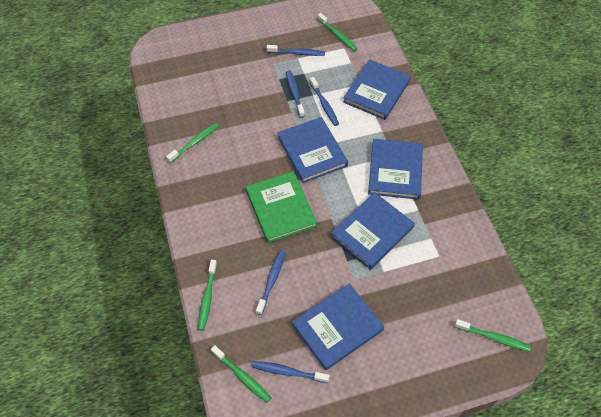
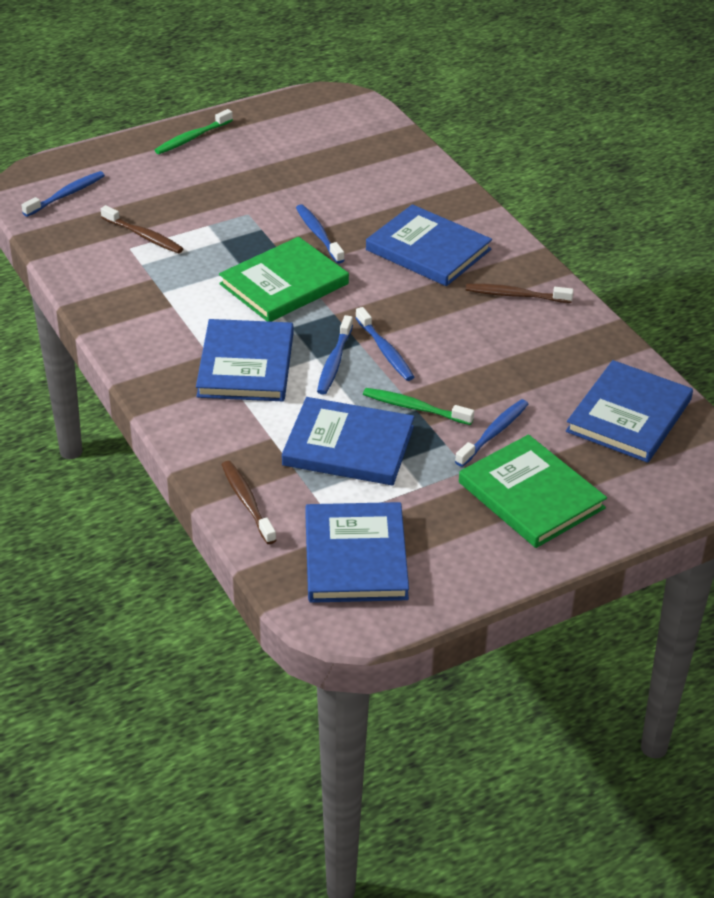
brown toothbrush: 0 -> 3
green book: 1 -> 2
green toothbrush: 5 -> 2

